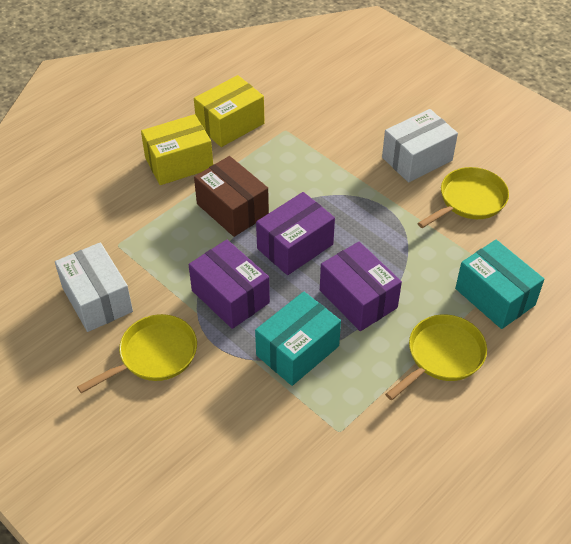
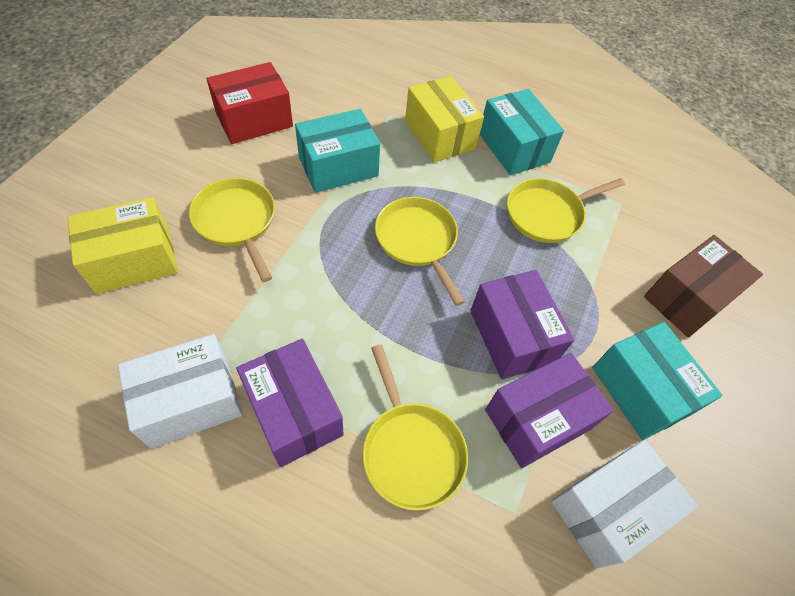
red box: 0 -> 1
turquoise box: 2 -> 3
yellow pan: 3 -> 4

